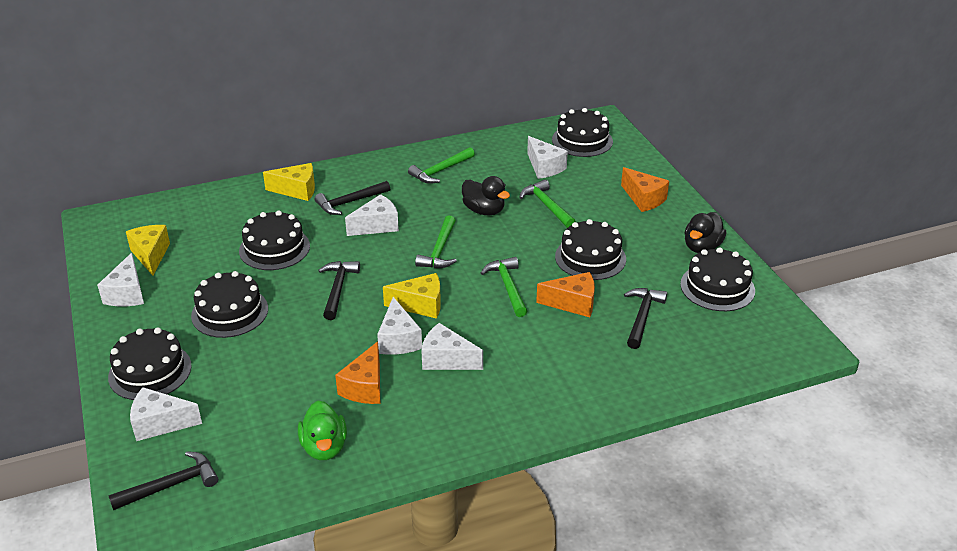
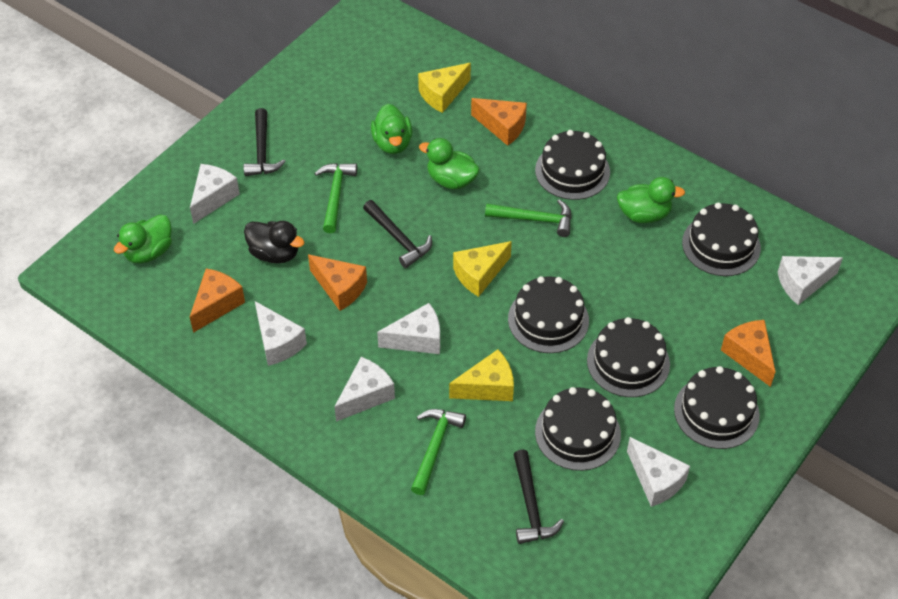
black duck: 2 -> 1
black hammer: 4 -> 3
green duck: 1 -> 4
green hammer: 4 -> 3
orange cheese: 3 -> 4

